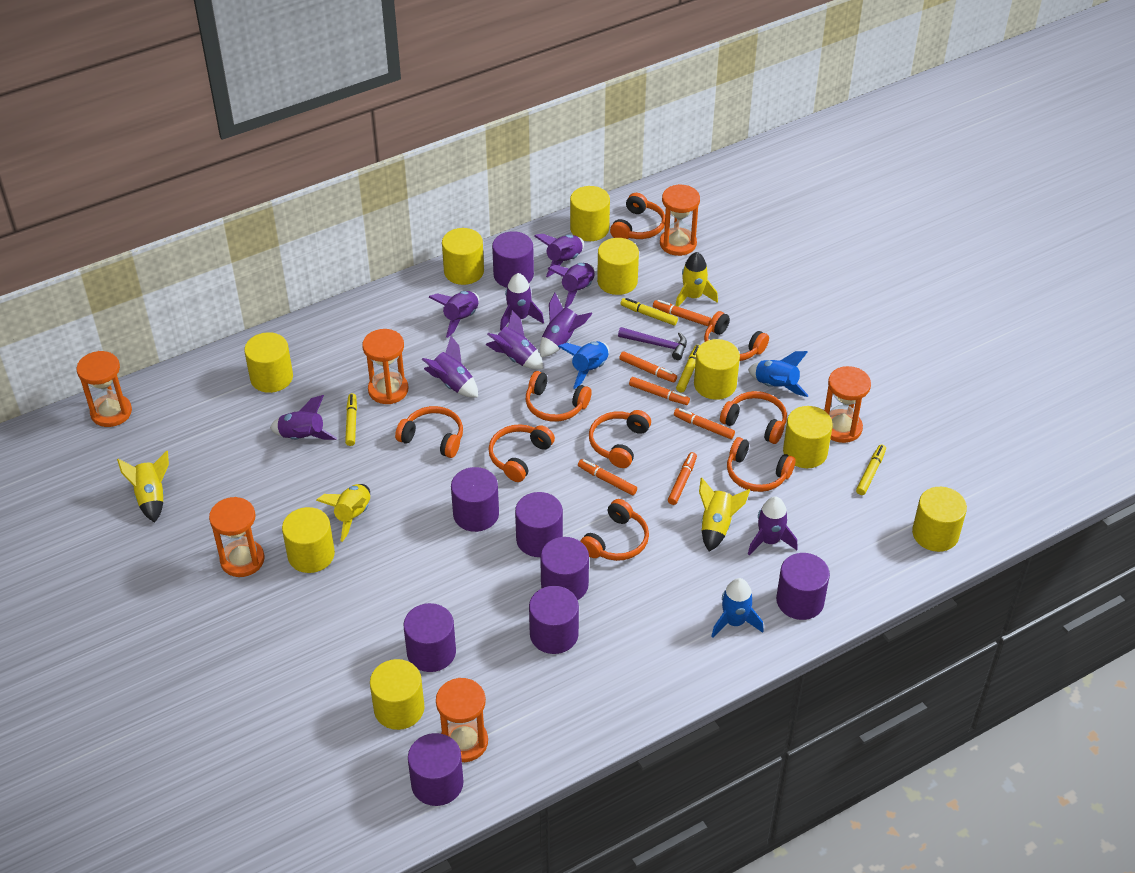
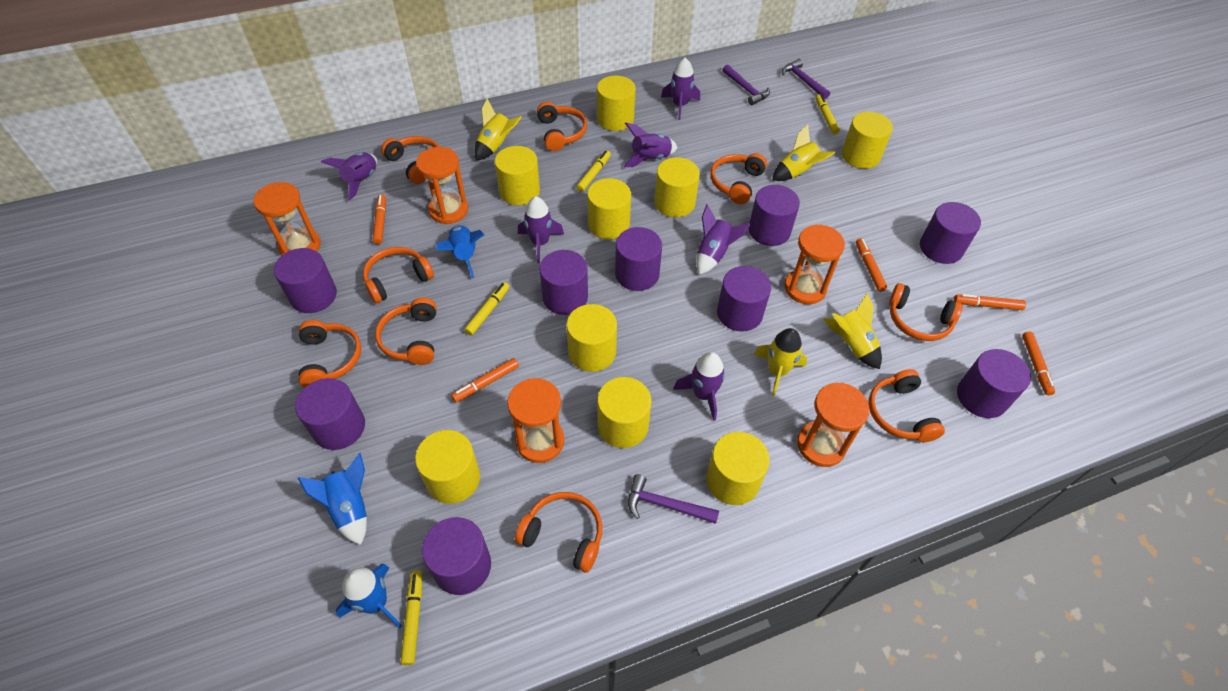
orange hourglass: 6 -> 5
orange marker: 6 -> 5
purple cylinder: 8 -> 9
purple hammer: 1 -> 3
purple rocket: 9 -> 6

